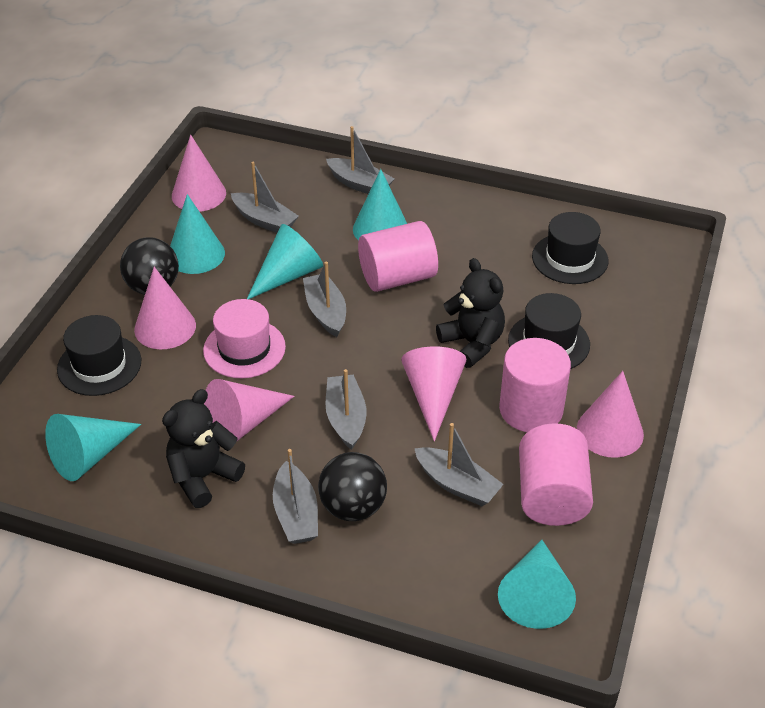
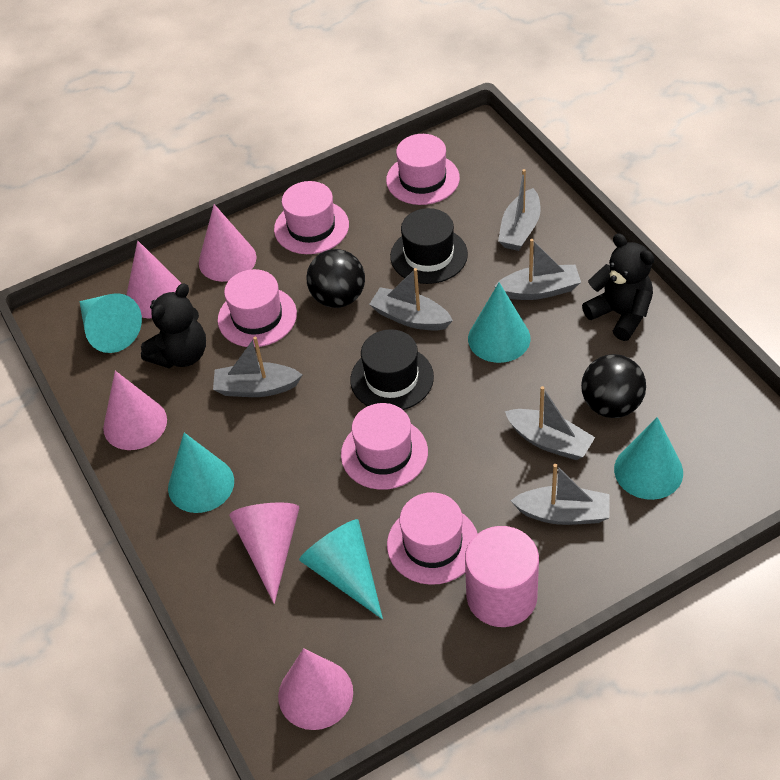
black hat: 3 -> 2
pink cylinder: 3 -> 1
pink hat: 1 -> 5

